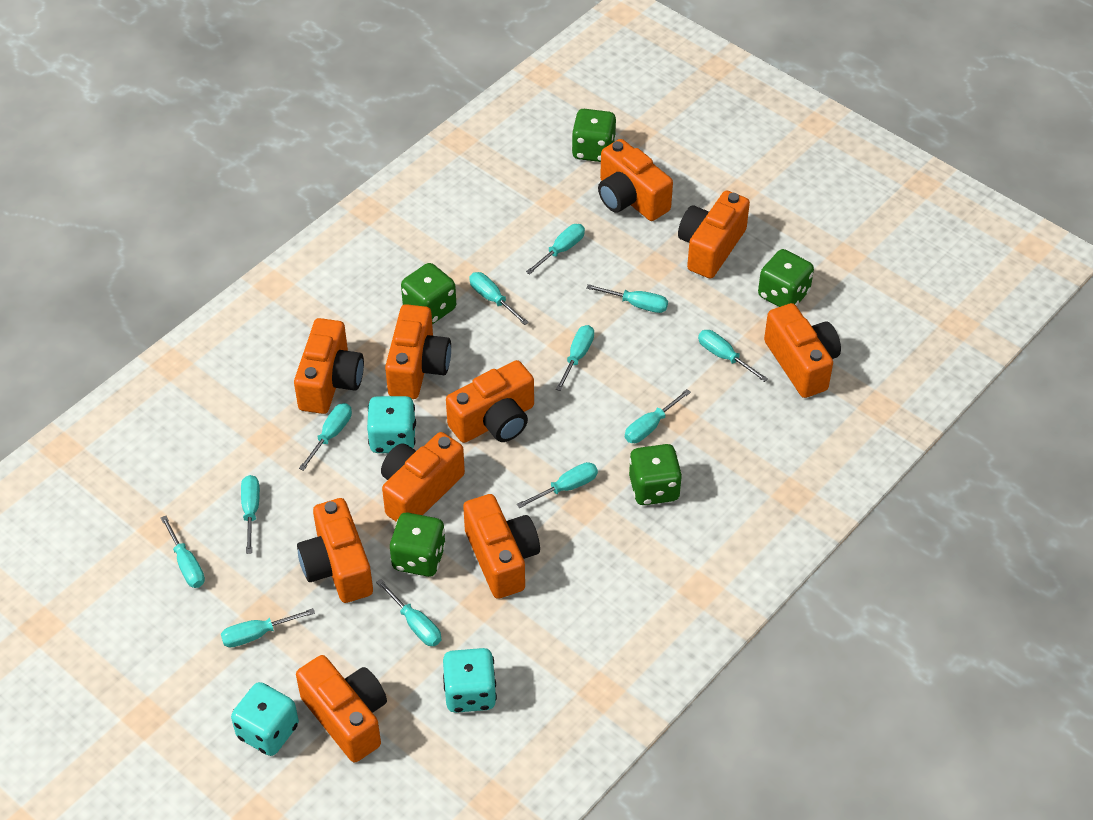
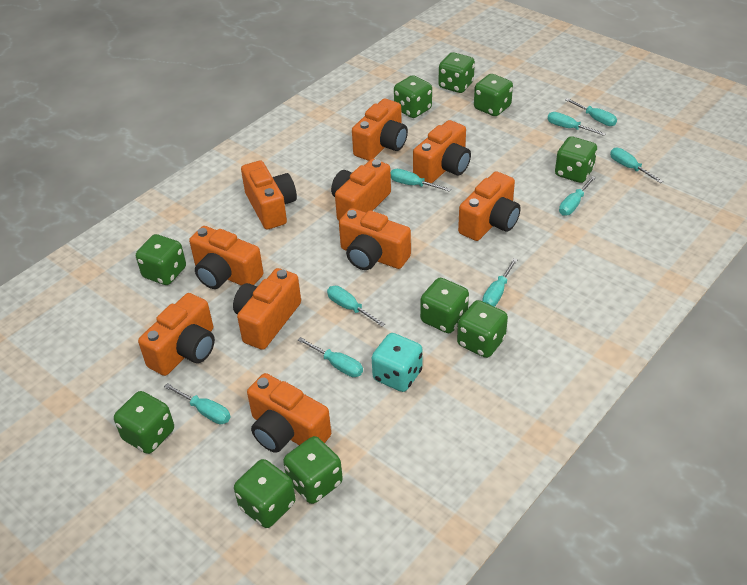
green dice: 5 -> 10
turquoise dice: 3 -> 1
turquoise screwdriver: 12 -> 9

